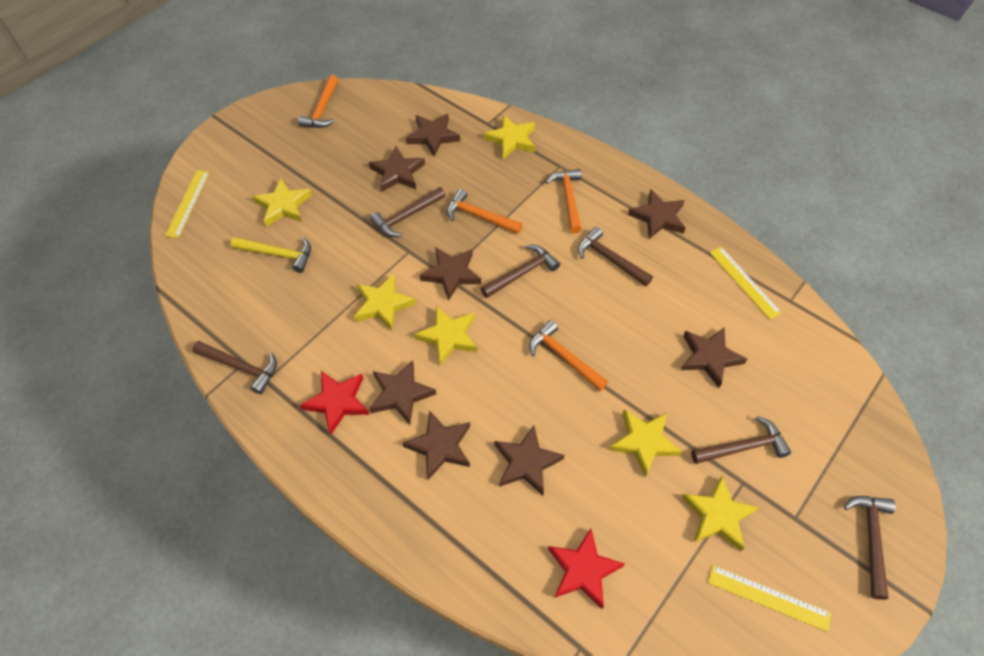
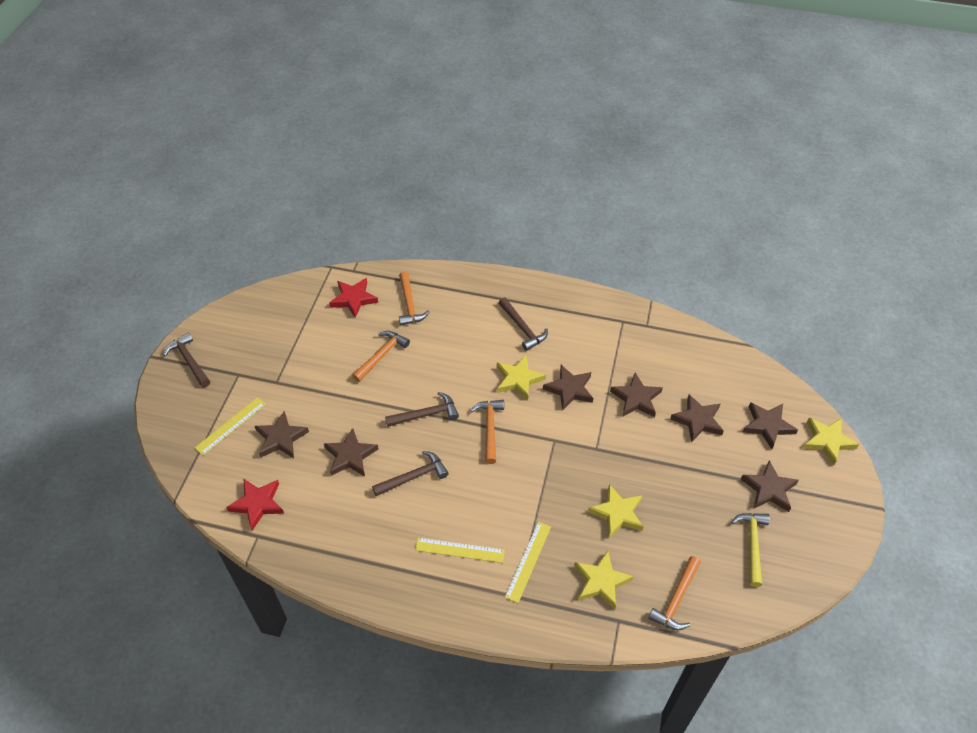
brown hammer: 6 -> 4
brown star: 8 -> 7
yellow star: 6 -> 4

